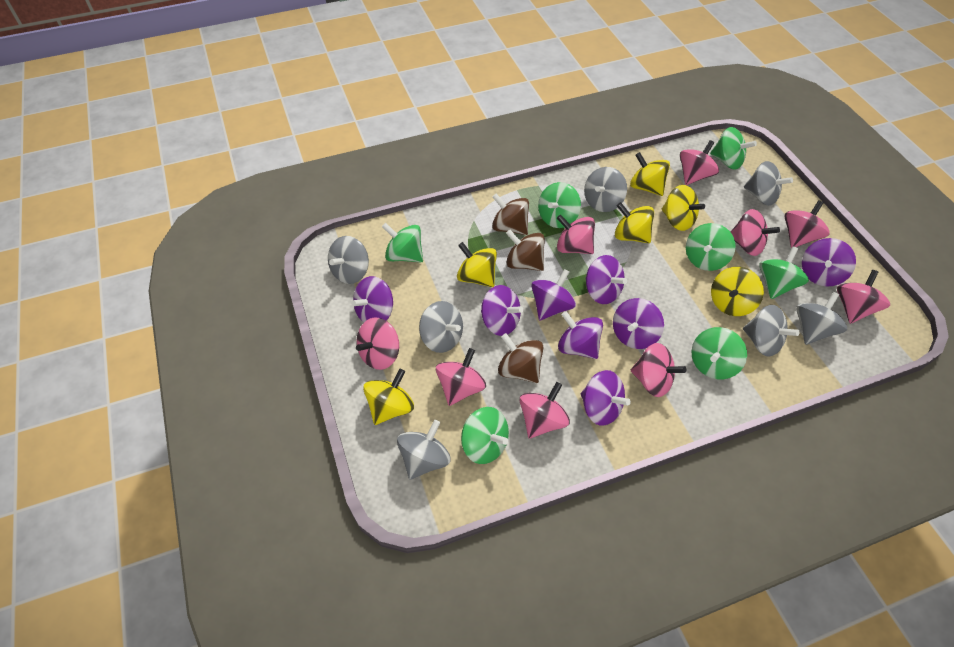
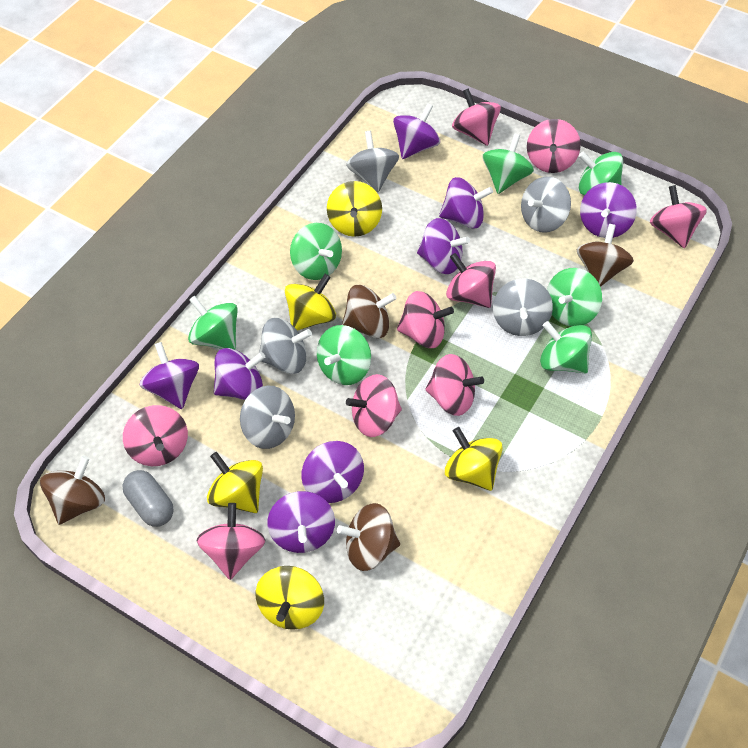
brown spinning top: 3 -> 4
grey capsule: 0 -> 1
grey spinning top: 7 -> 5
yellow spinning top: 6 -> 5

